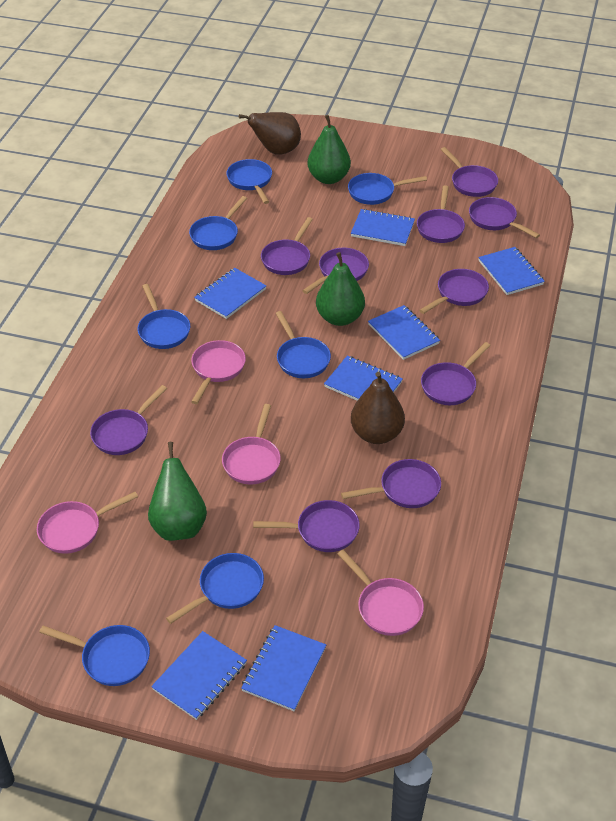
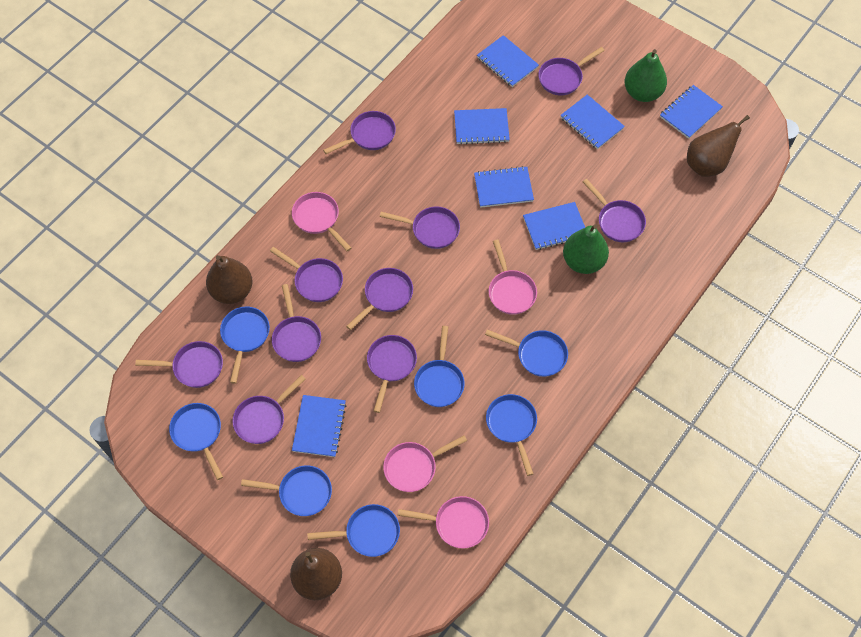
brown pear: 2 -> 3
green pear: 3 -> 2

